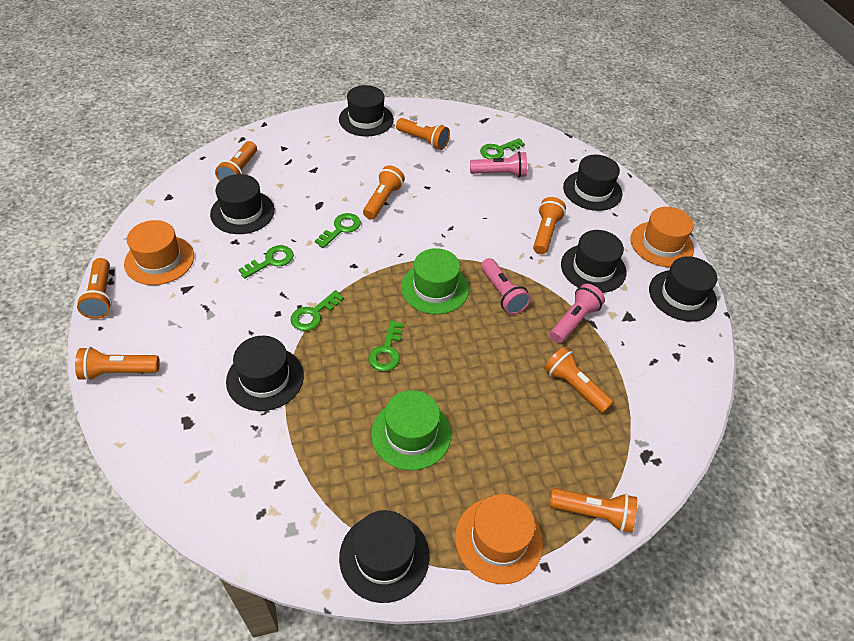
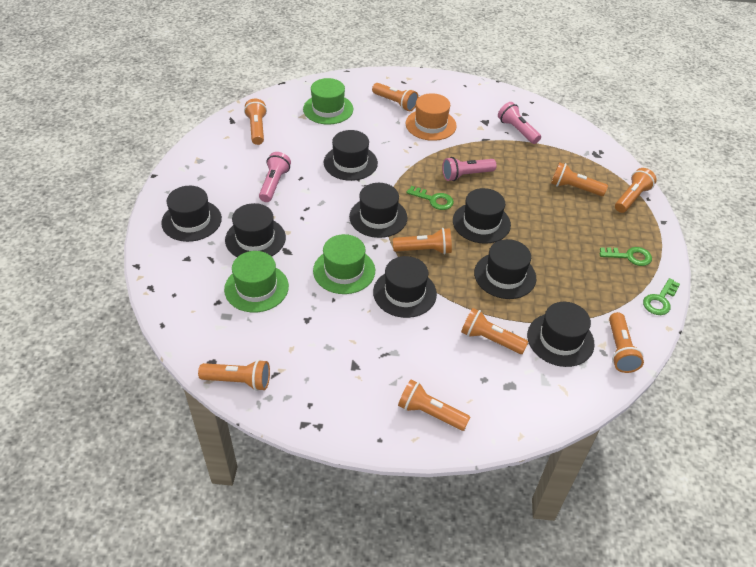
black hat: 7 -> 8
green hat: 2 -> 3
green key: 5 -> 3
orange flashlight: 8 -> 9
orange hat: 3 -> 1

